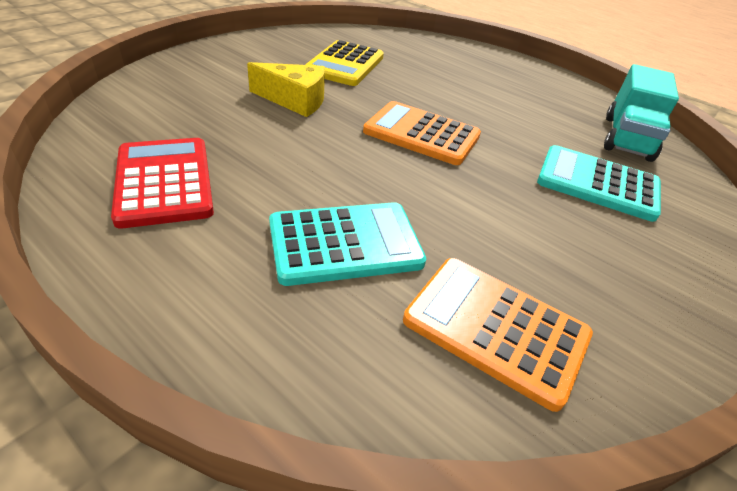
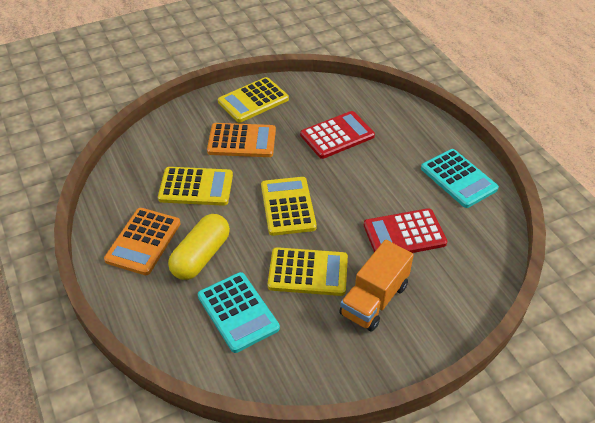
orange truck: 0 -> 1
red calculator: 1 -> 2
turquoise truck: 1 -> 0
yellow calculator: 1 -> 4
yellow capsule: 0 -> 1
yellow cheese: 1 -> 0

